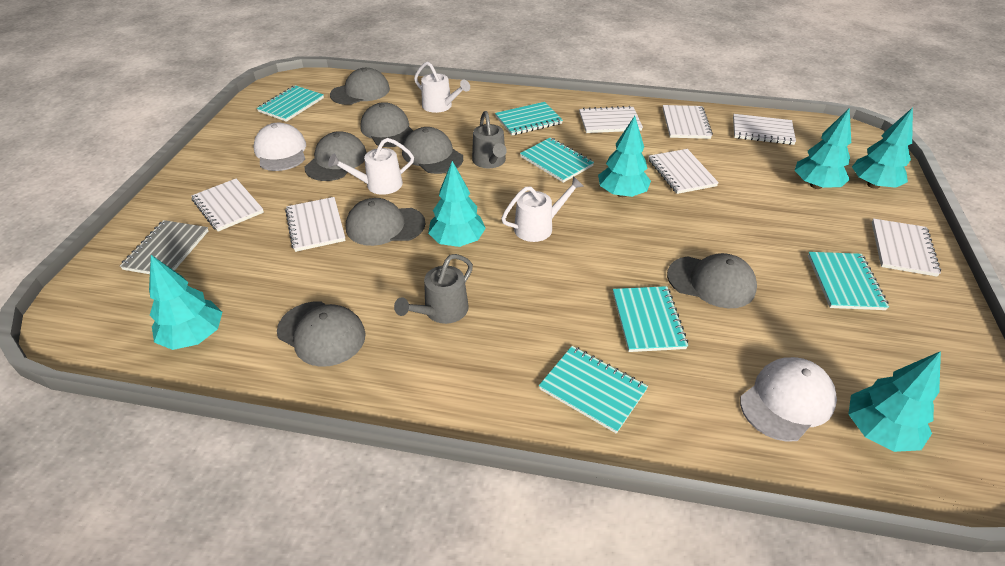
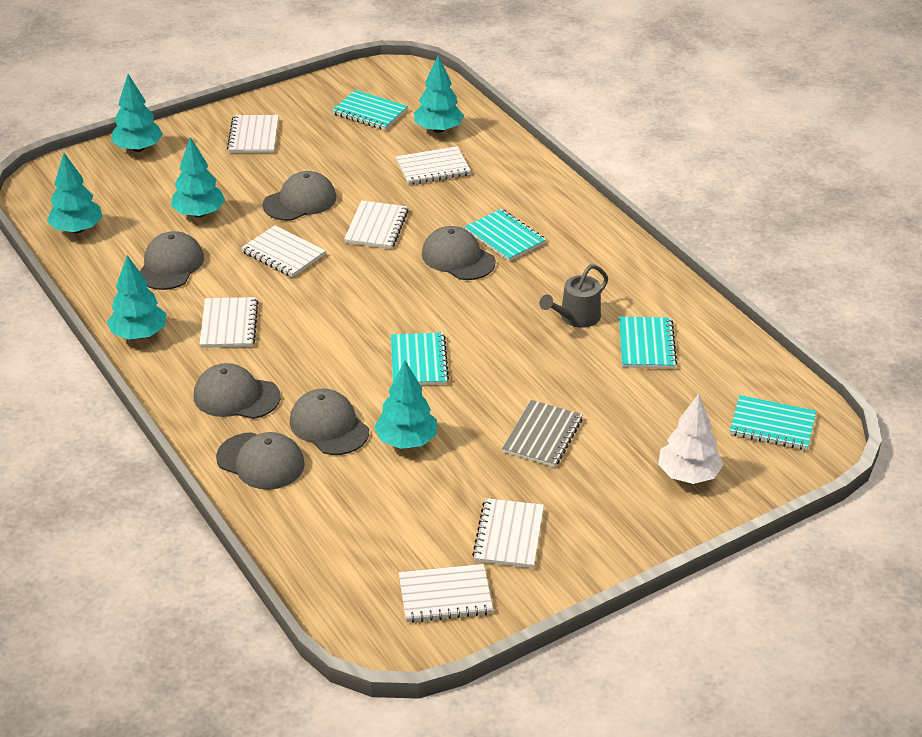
grey cap: 7 -> 6
grey watering can: 2 -> 1
turquoise notebook: 6 -> 5
white cap: 2 -> 0
white tree: 0 -> 1
white watering can: 3 -> 0

